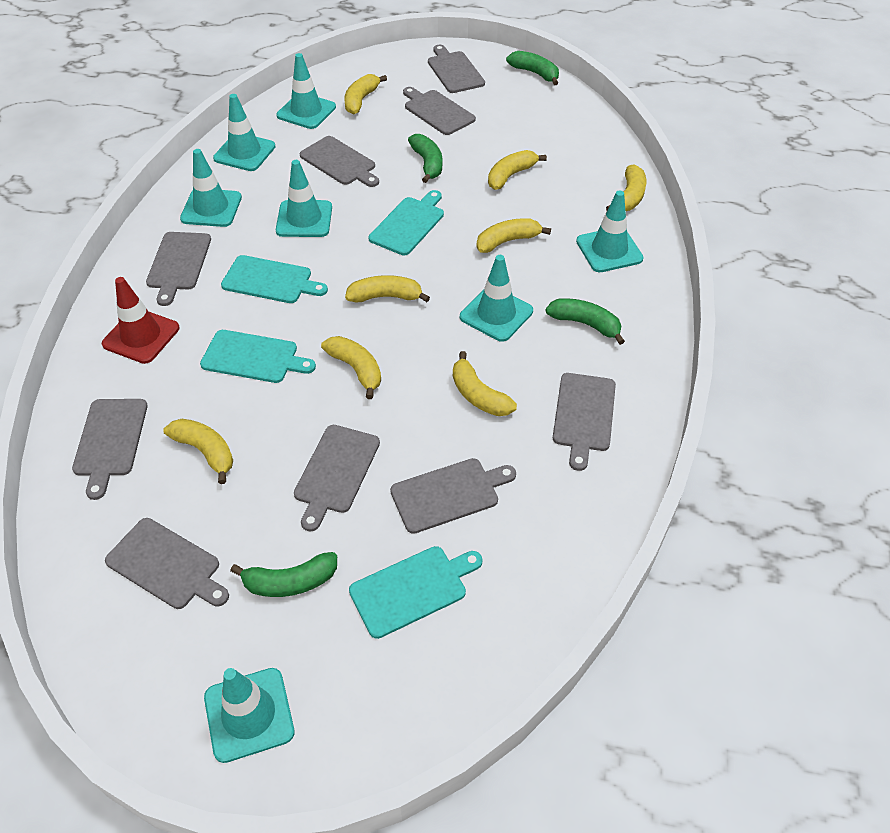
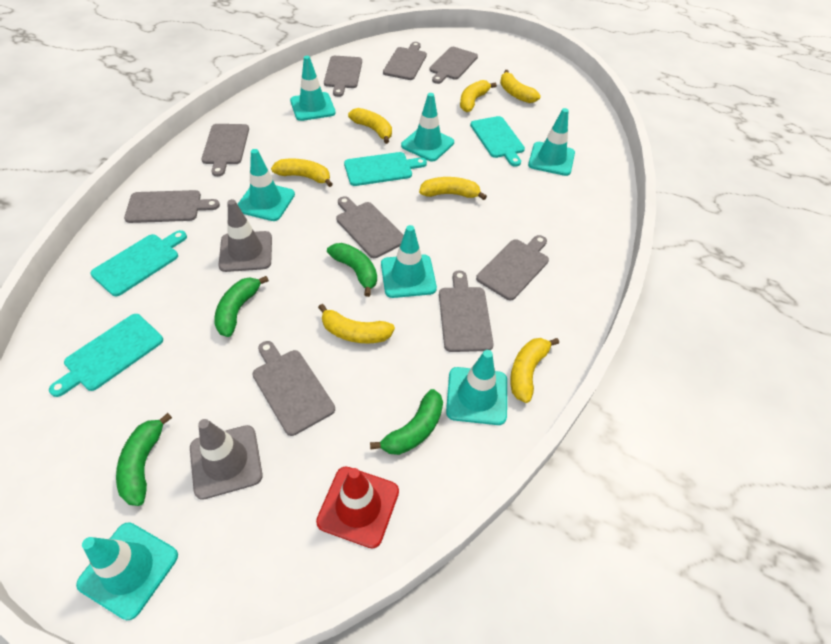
grey traffic cone: 0 -> 2
yellow banana: 8 -> 7

